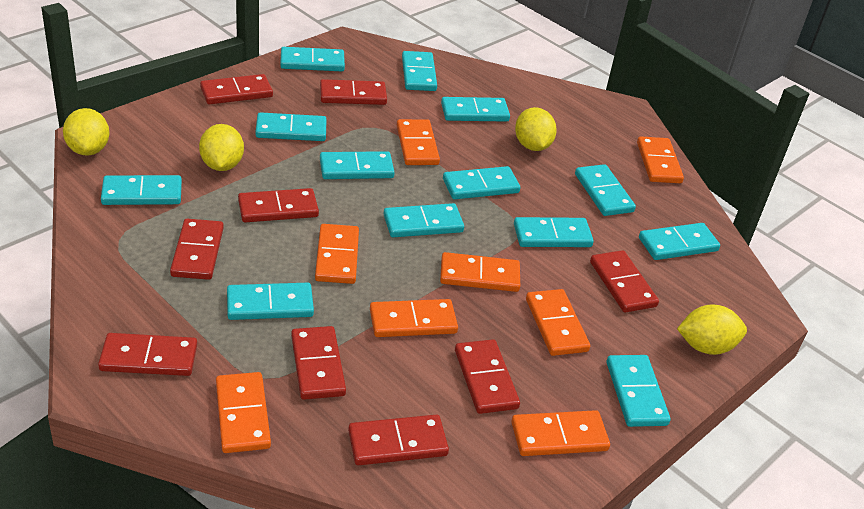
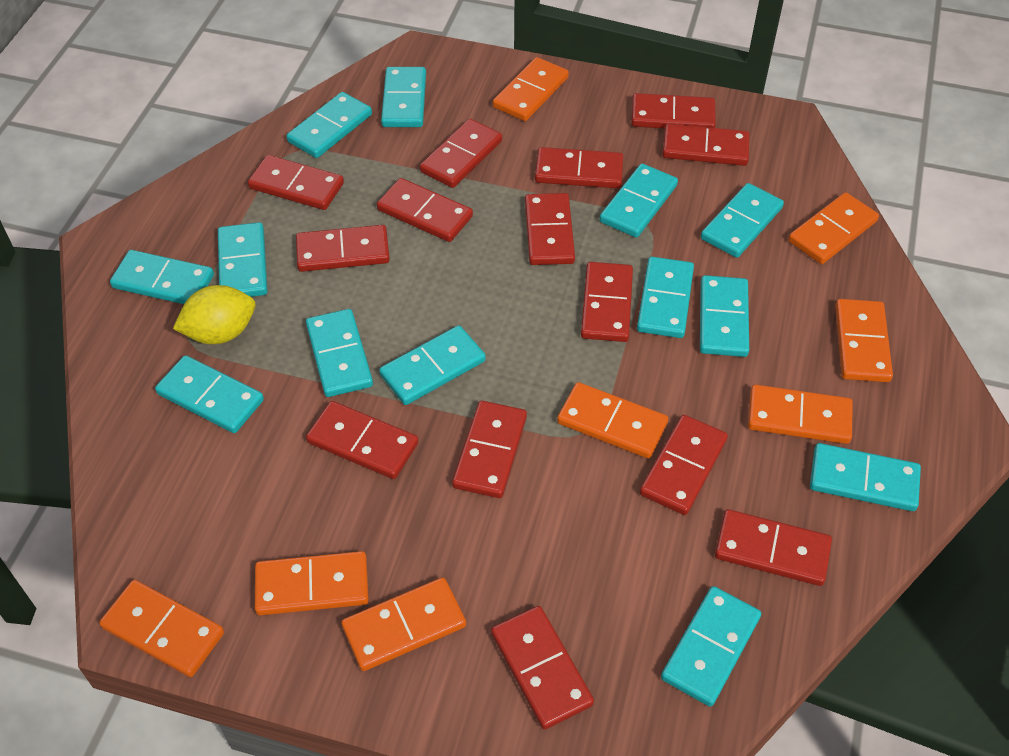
red domino: 9 -> 14
yellow lemon: 4 -> 1

